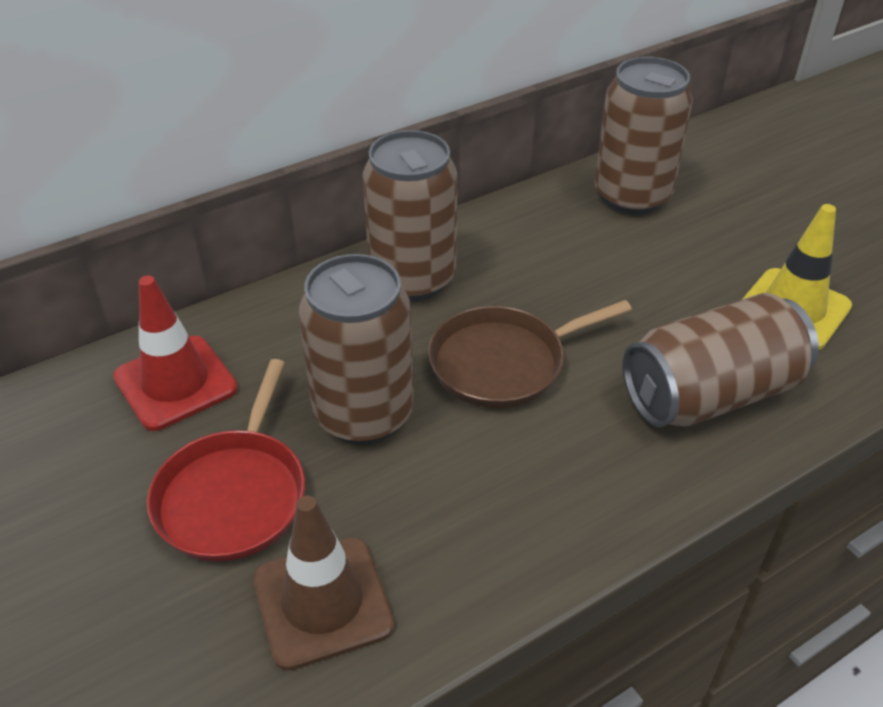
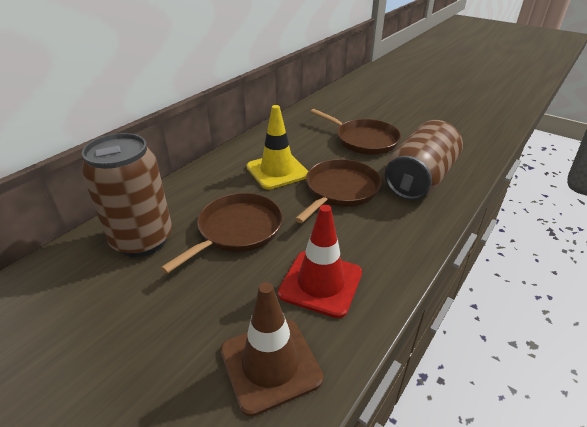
brown can: 4 -> 2
brown pan: 1 -> 3
red pan: 1 -> 0

